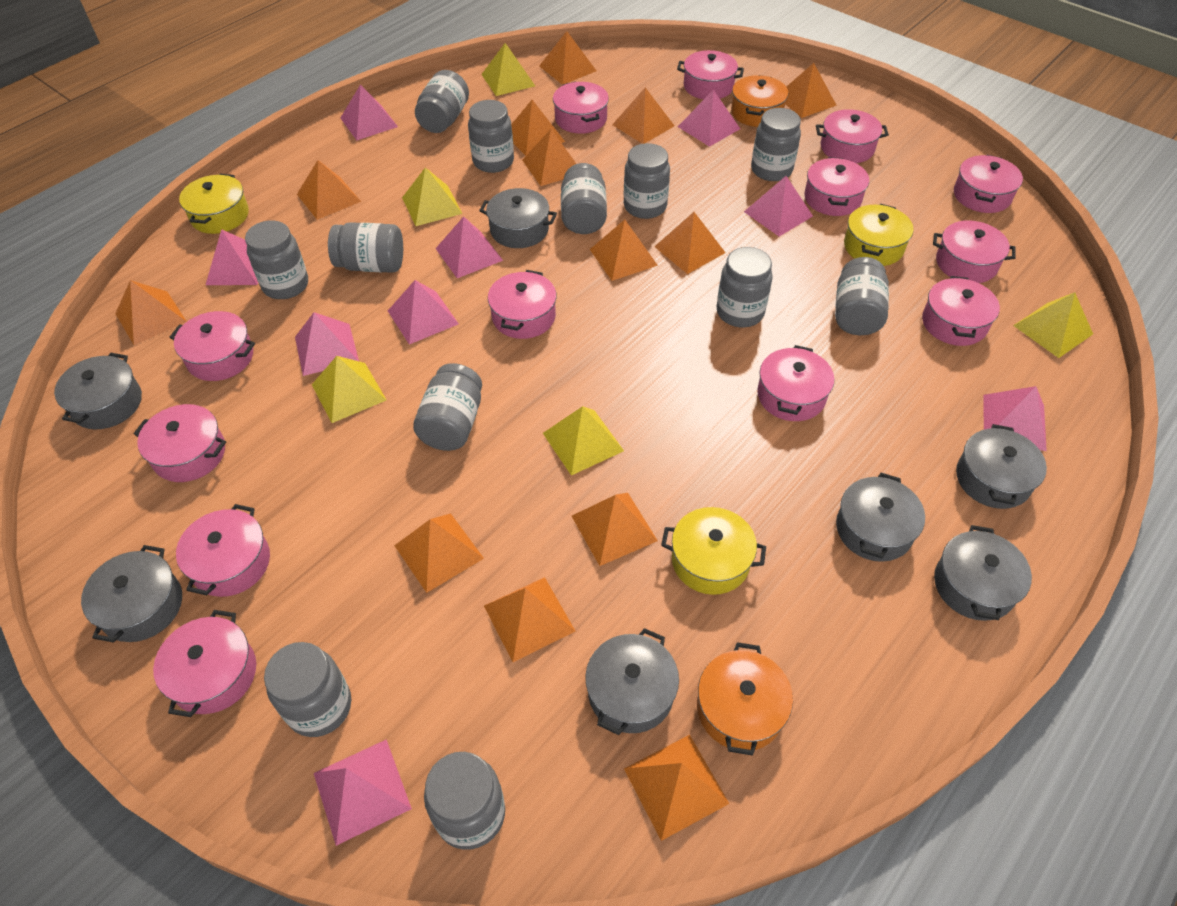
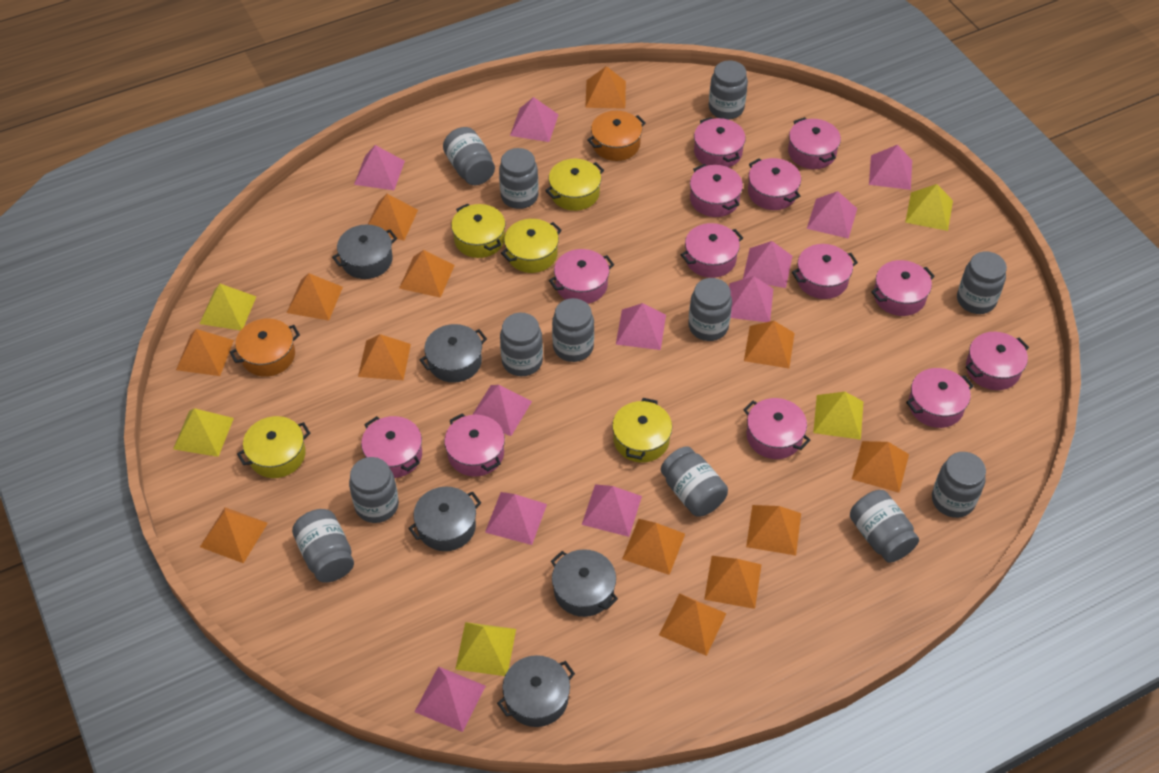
grey pot: 7 -> 5
pink pyramid: 9 -> 11
yellow pot: 3 -> 5

